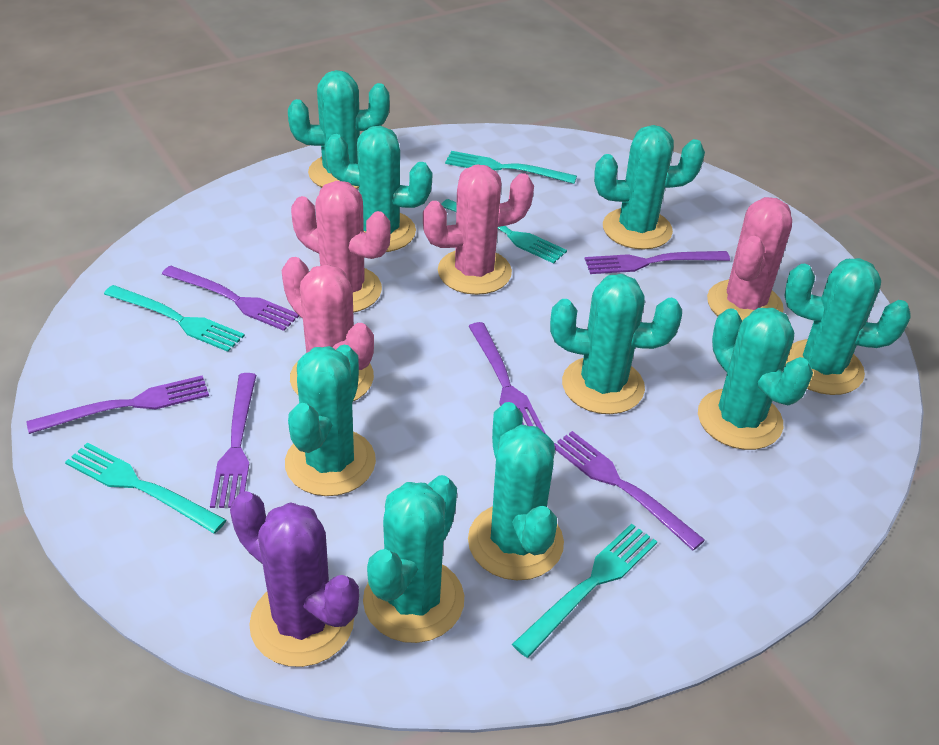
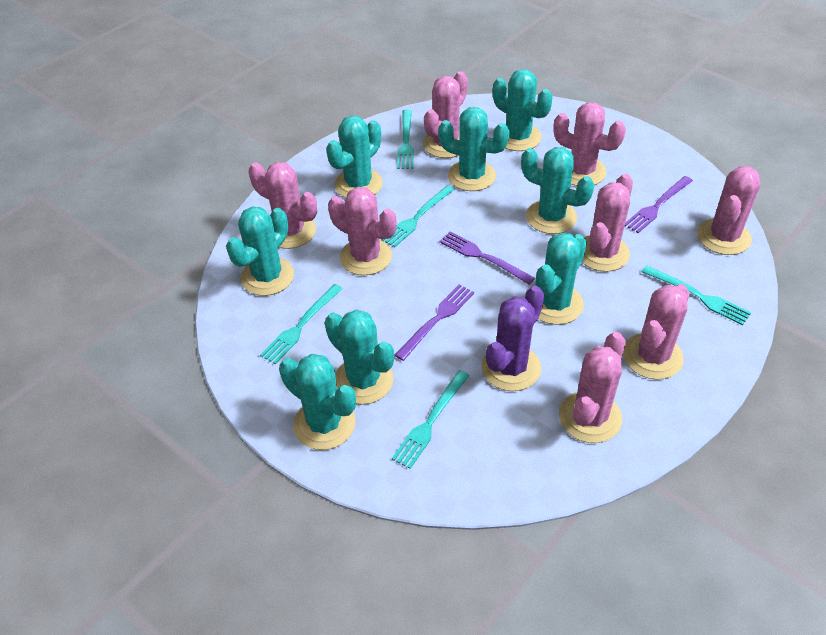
pink cactus: 4 -> 8
purple fork: 6 -> 3
turquoise cactus: 9 -> 8

